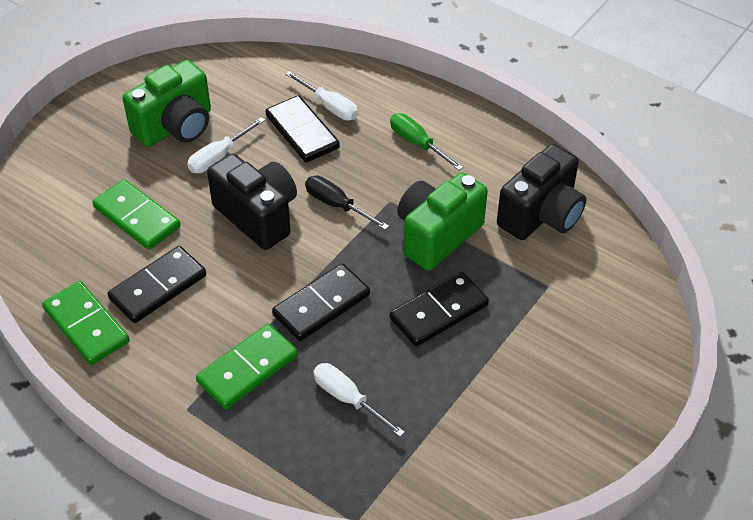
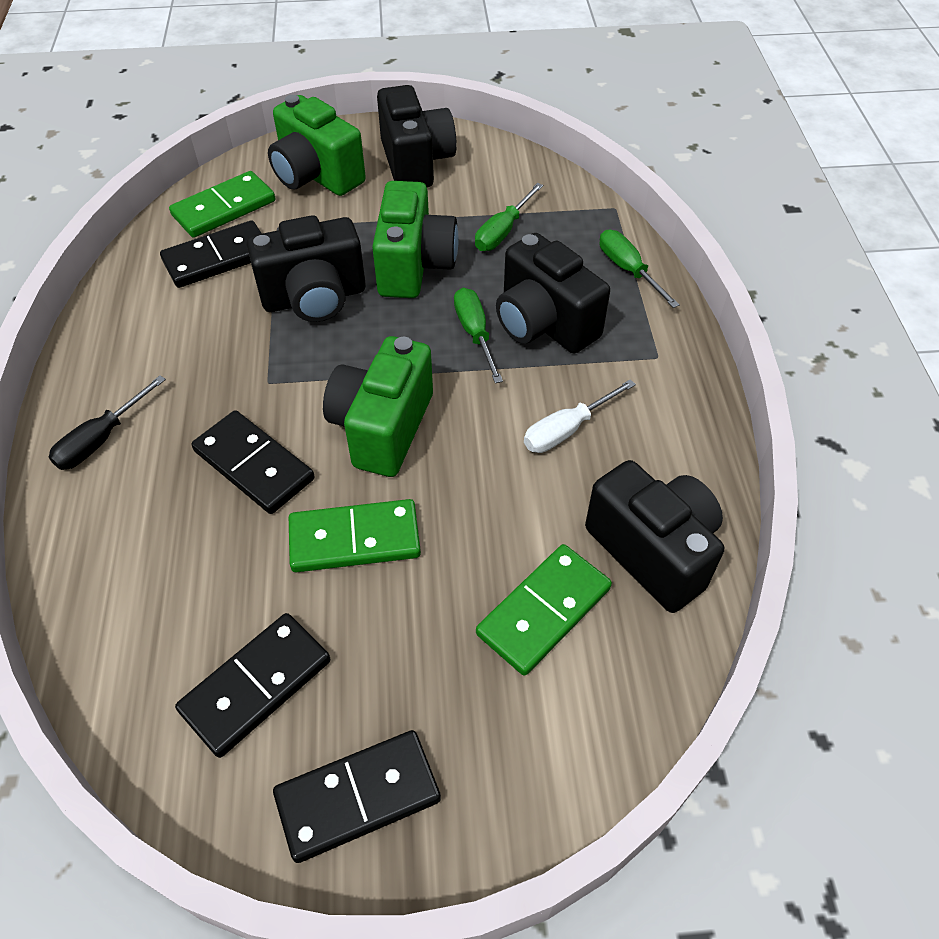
black camera: 2 -> 4
green camera: 2 -> 3
green screwdriver: 1 -> 3
white screwdriver: 3 -> 1

